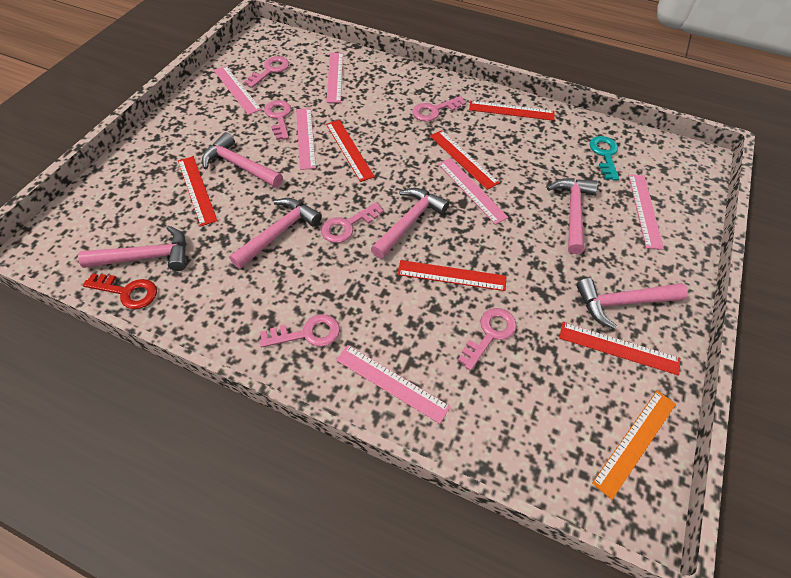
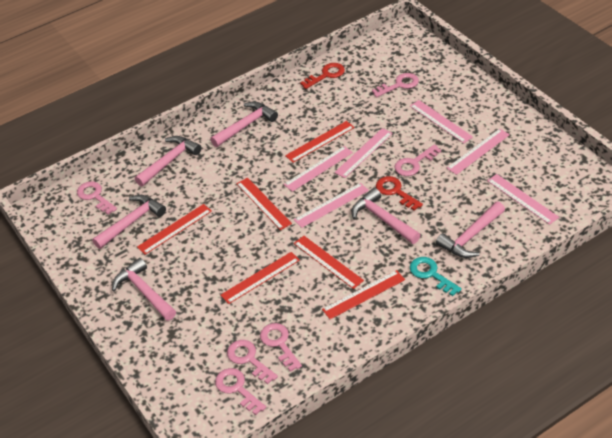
orange ruler: 1 -> 0
red key: 1 -> 2

